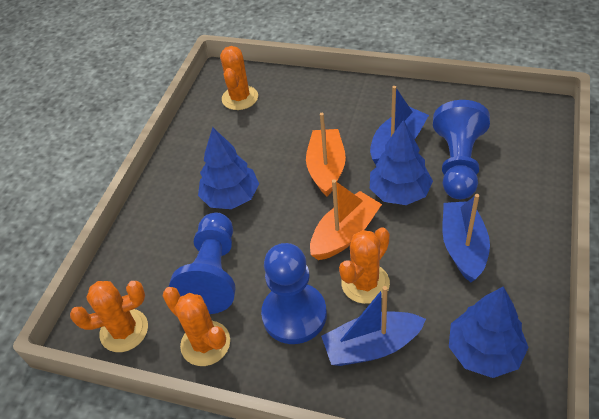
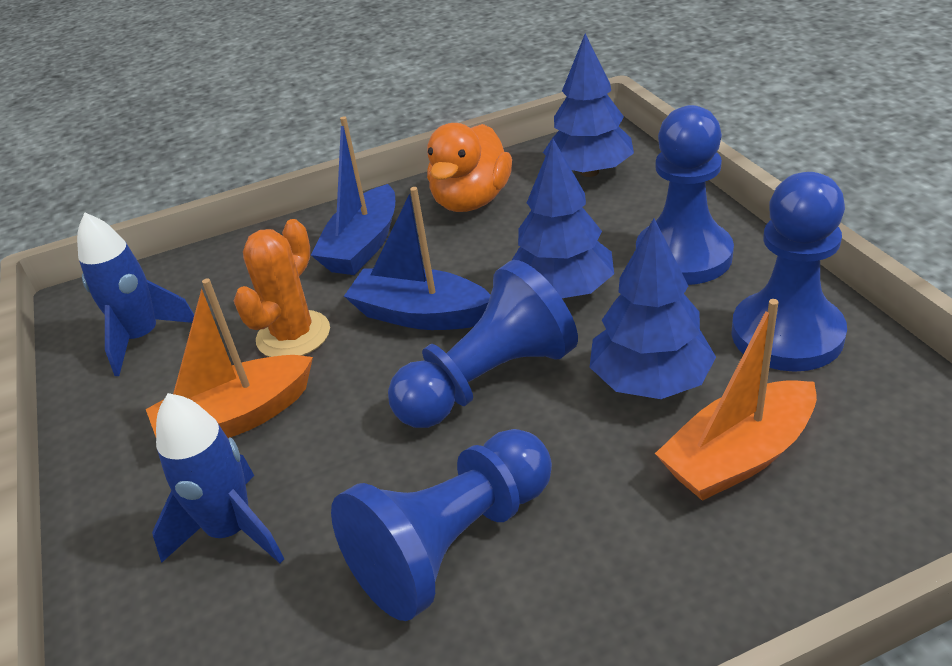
blue boat: 3 -> 2
blue pawn: 3 -> 4
blue rocket: 0 -> 2
orange cactus: 4 -> 1
orange duck: 0 -> 1

